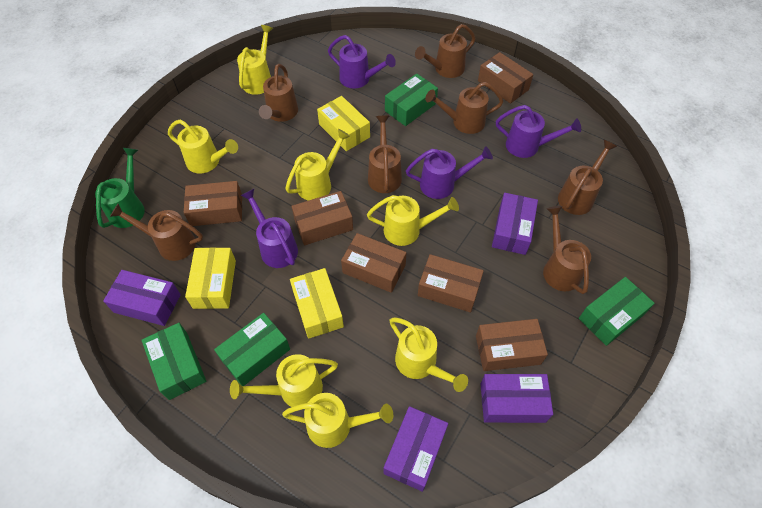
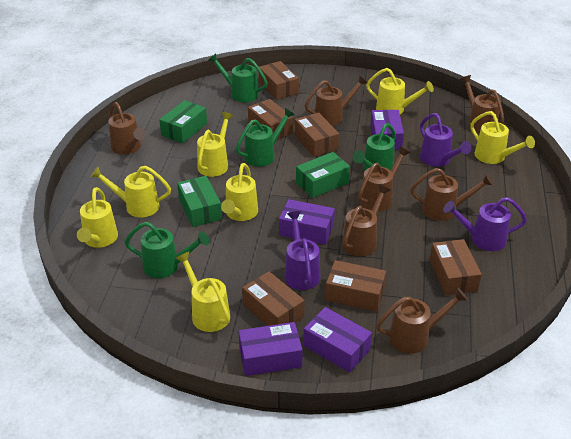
green box: 4 -> 3
green watering can: 1 -> 4
purple watering can: 4 -> 3
yellow box: 3 -> 0

